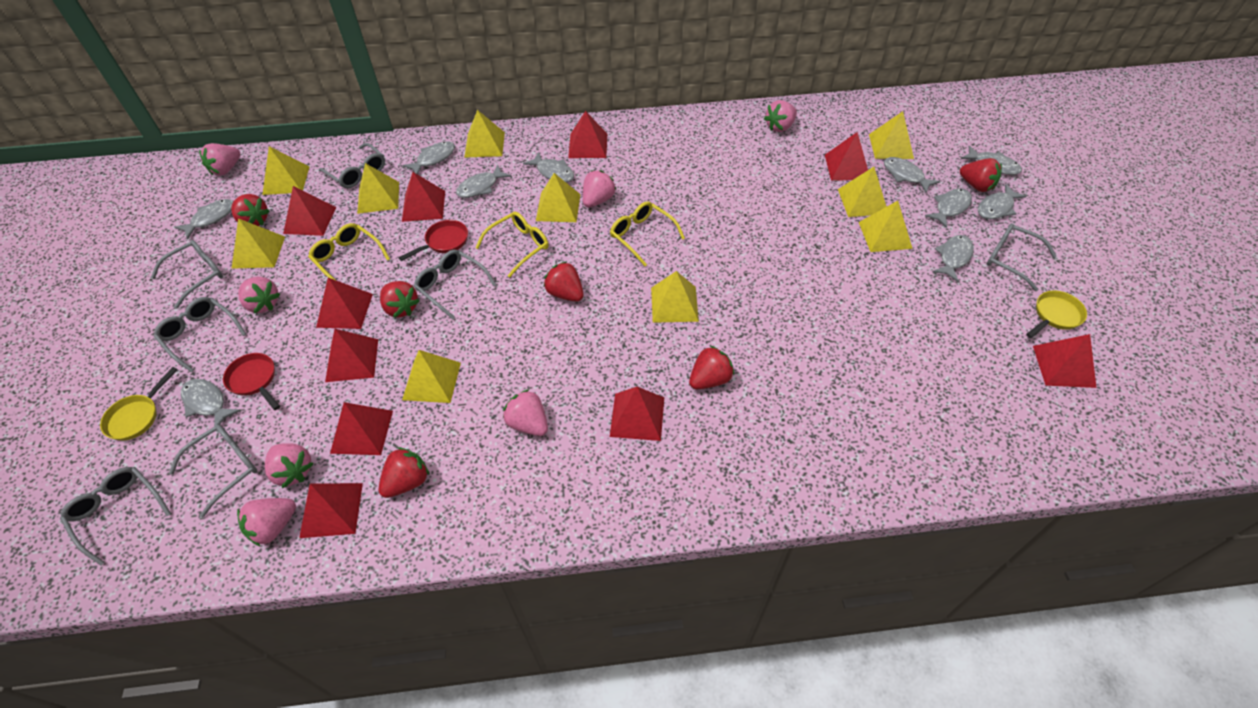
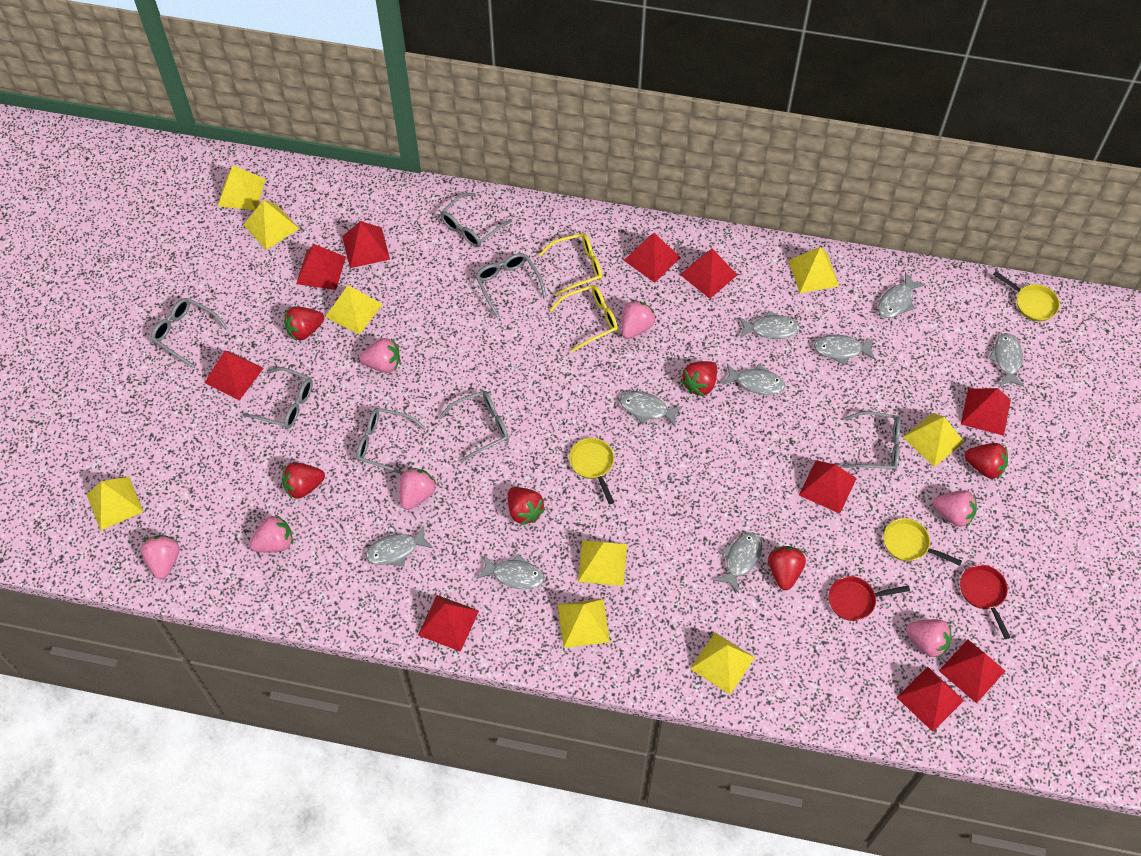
grey fish: 10 -> 9
yellow glasses: 3 -> 2
yellow pan: 2 -> 3
yellow pyramid: 10 -> 9

